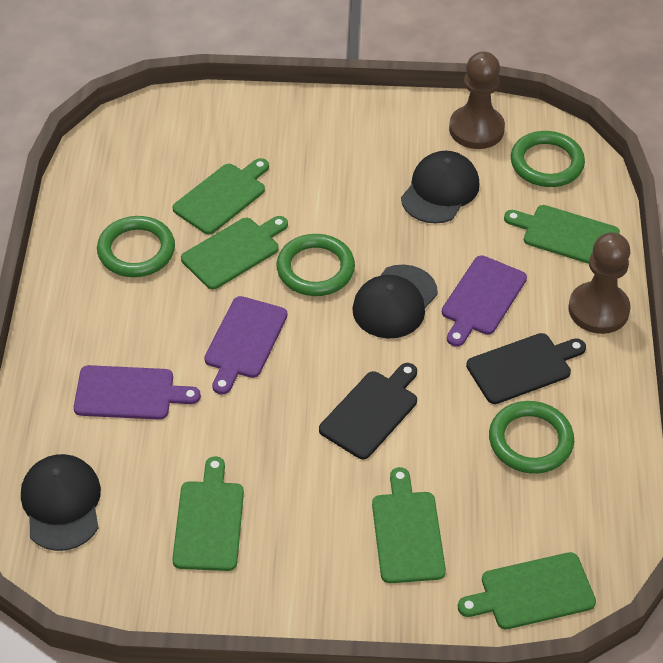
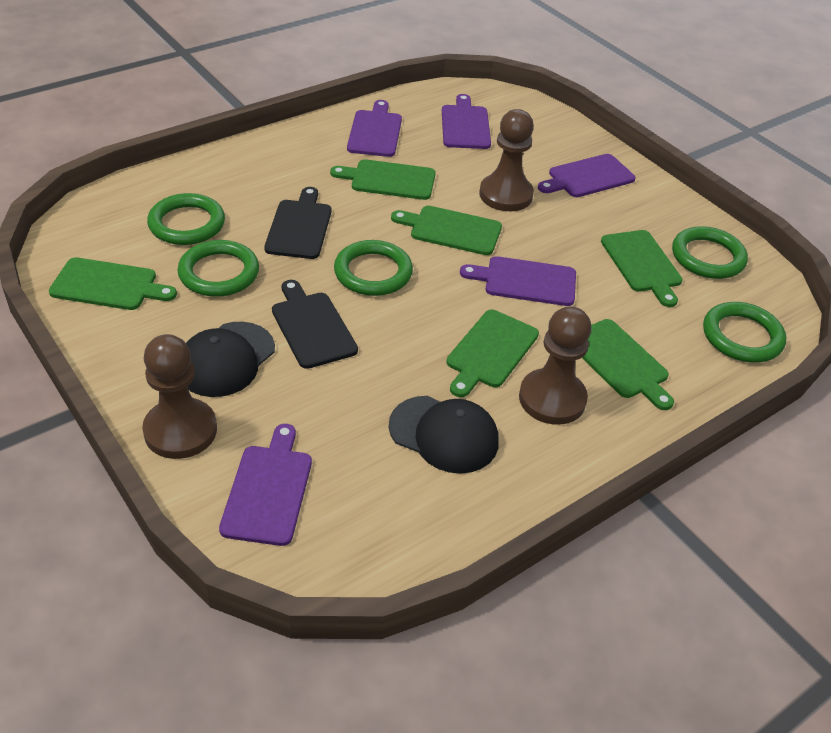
black cap: 3 -> 2
brown pawn: 2 -> 3
green ring: 4 -> 5
purple cutting board: 3 -> 5

